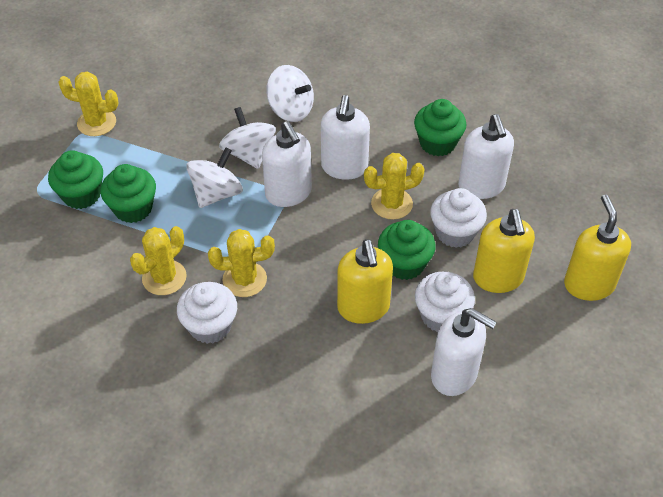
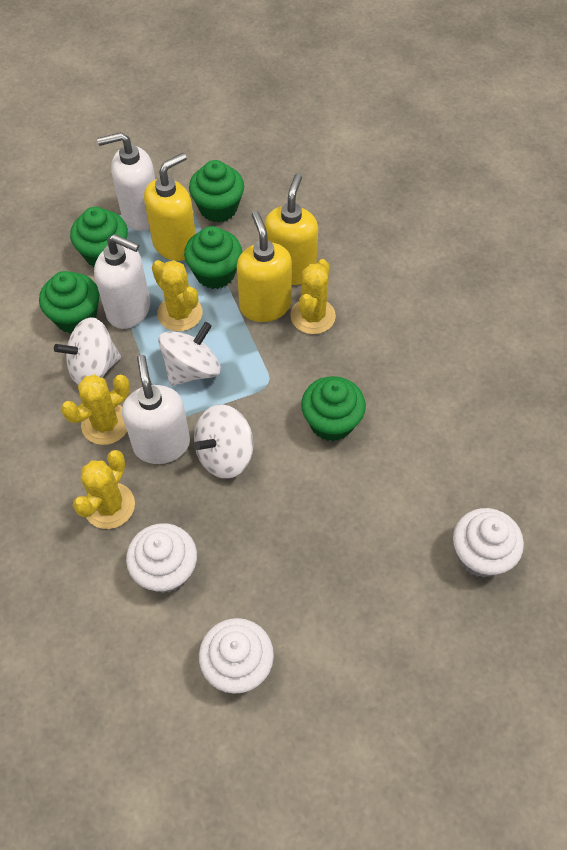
green cupcake: 4 -> 5
white soap dispenser: 4 -> 3

